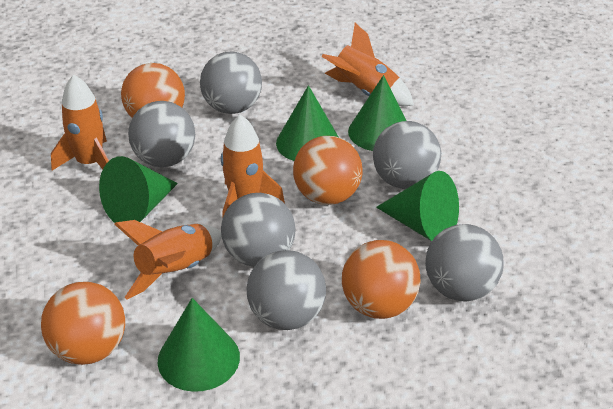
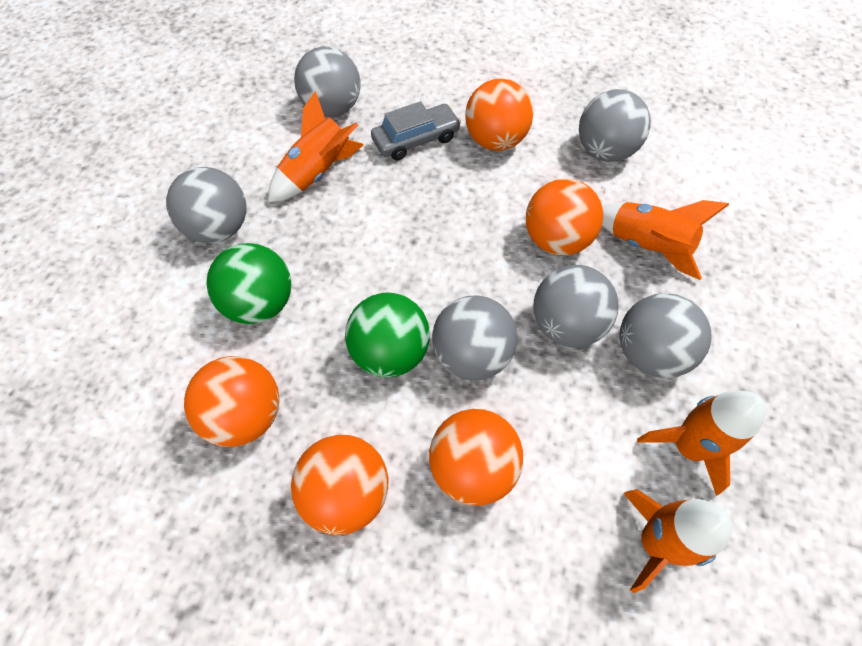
green ball: 0 -> 2
green cone: 5 -> 0
grey car: 0 -> 1
orange ball: 4 -> 5

